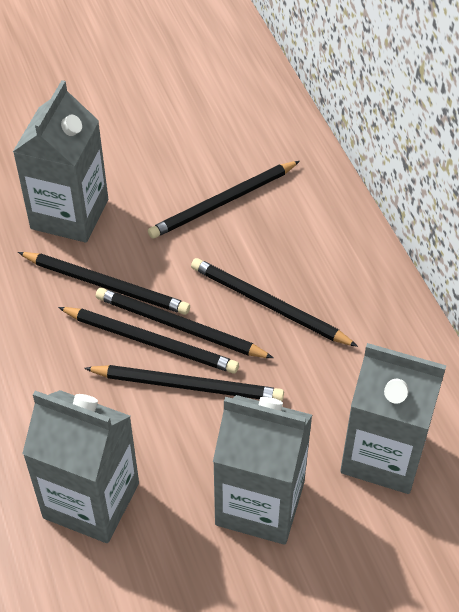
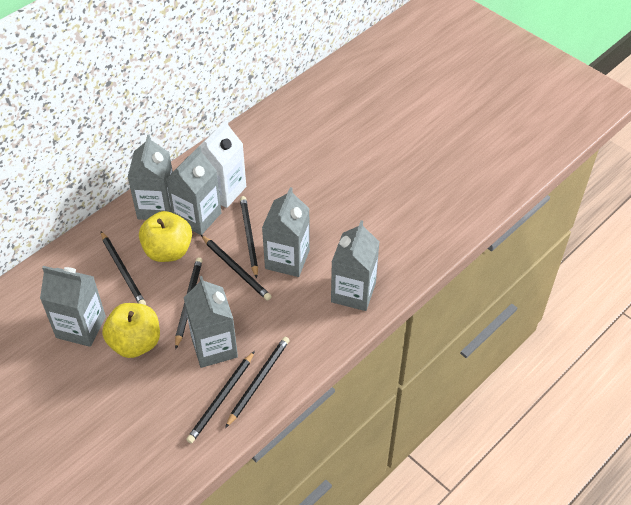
grey carton: 4 -> 6
white carton: 0 -> 1
yellow apple: 0 -> 2

